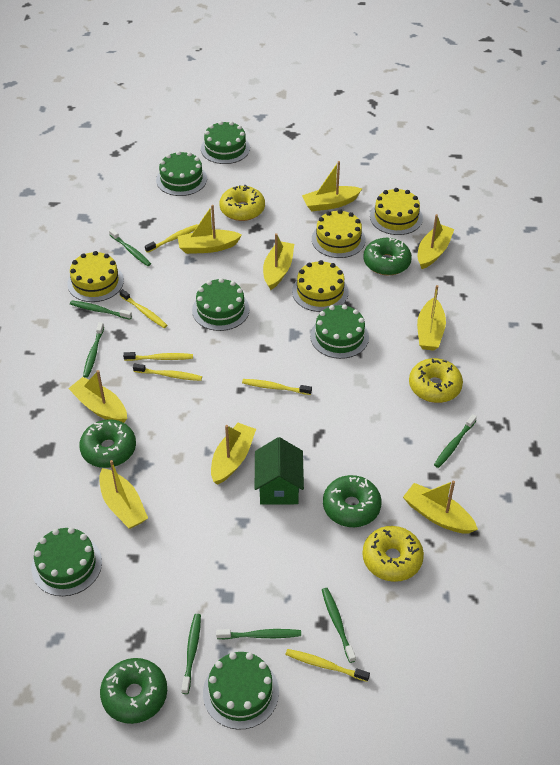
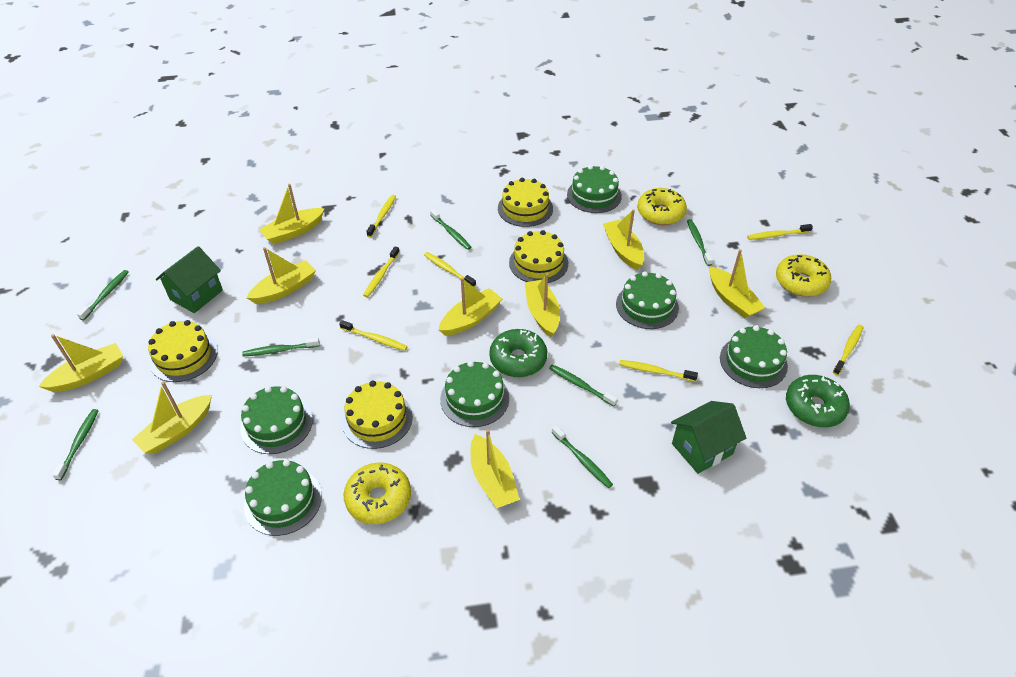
green donut: 4 -> 2
green house: 1 -> 2
yellow toothbrush: 6 -> 7

